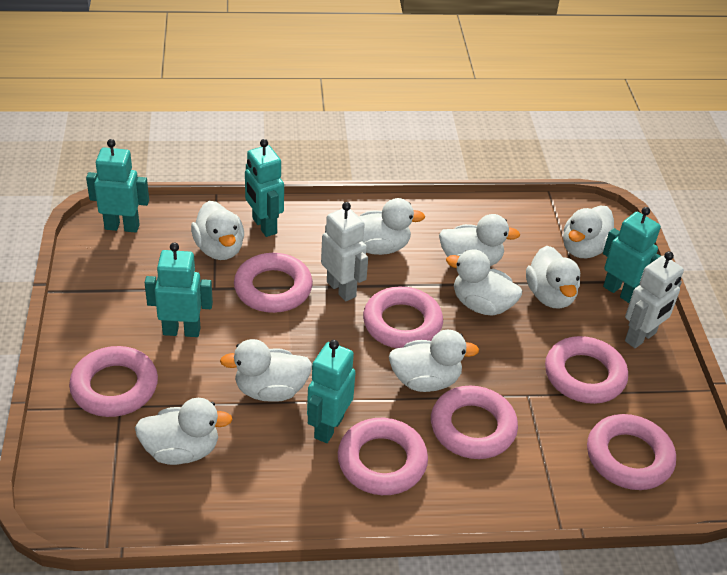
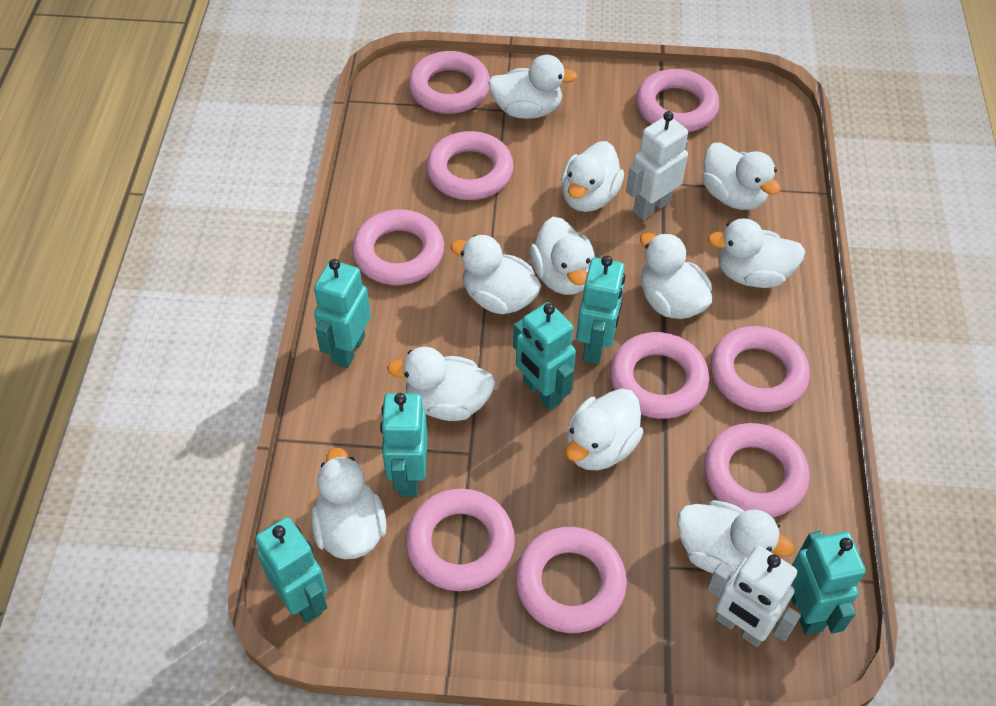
pink ring: 7 -> 9
turquoise robot: 5 -> 6
white duck: 9 -> 11

